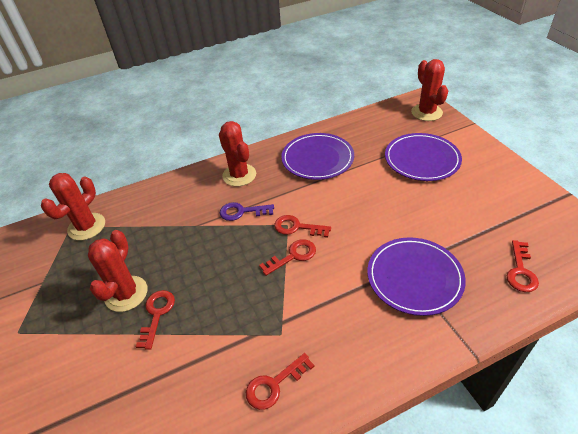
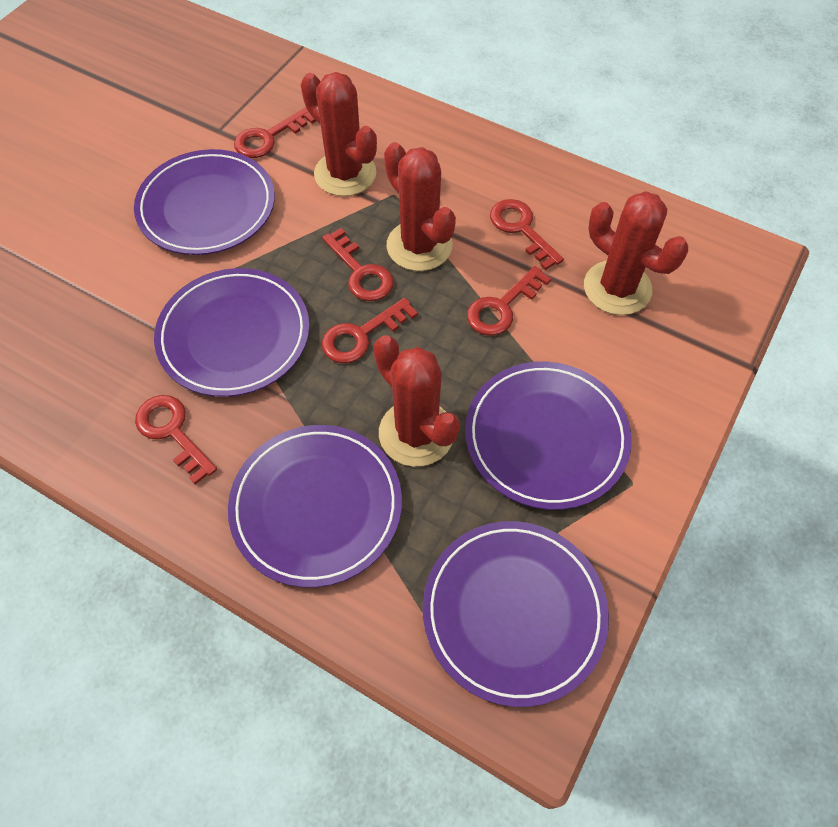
purple key: 1 -> 0
purple plate: 3 -> 5
red key: 5 -> 6

